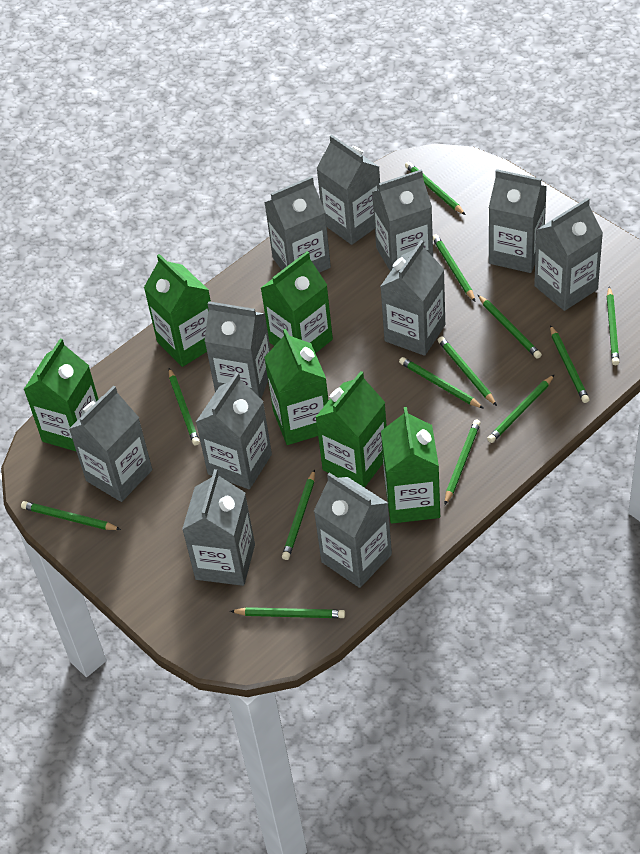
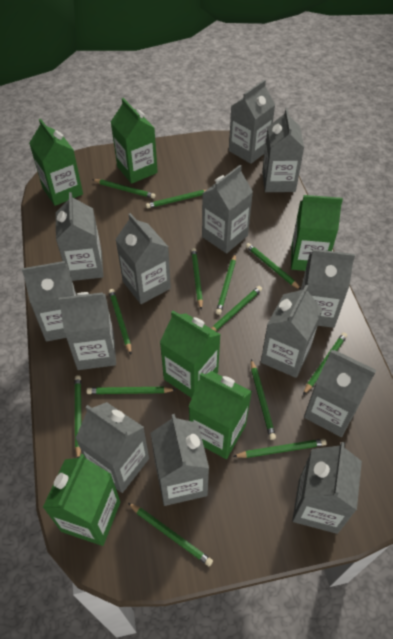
grey carton: 11 -> 13

